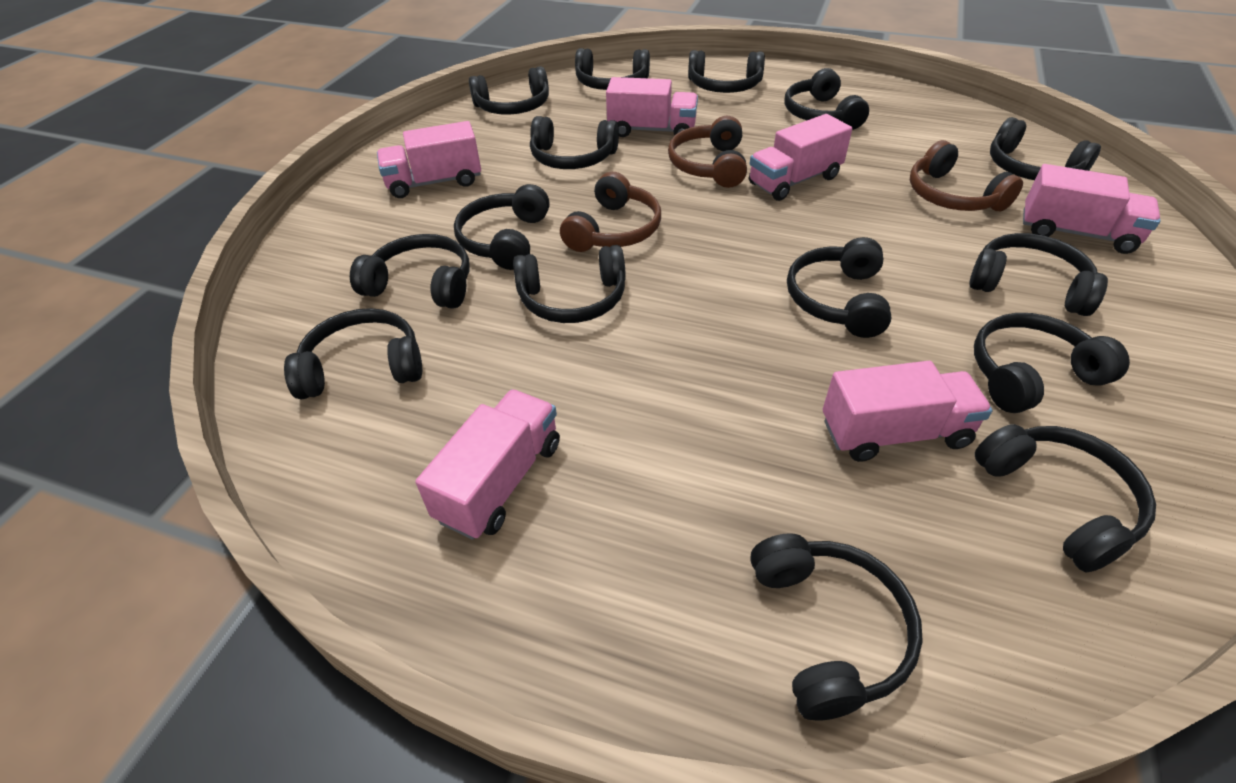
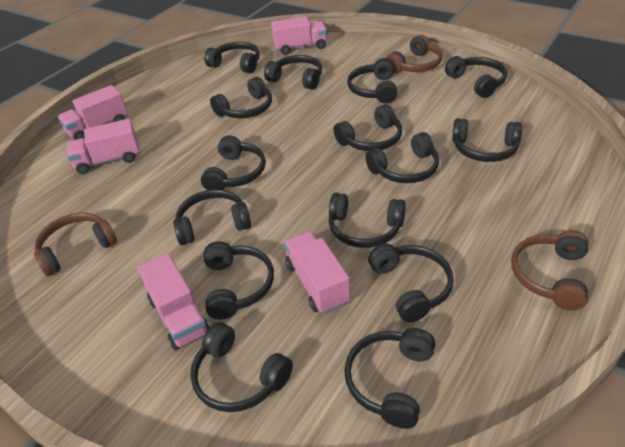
pink truck: 6 -> 5

